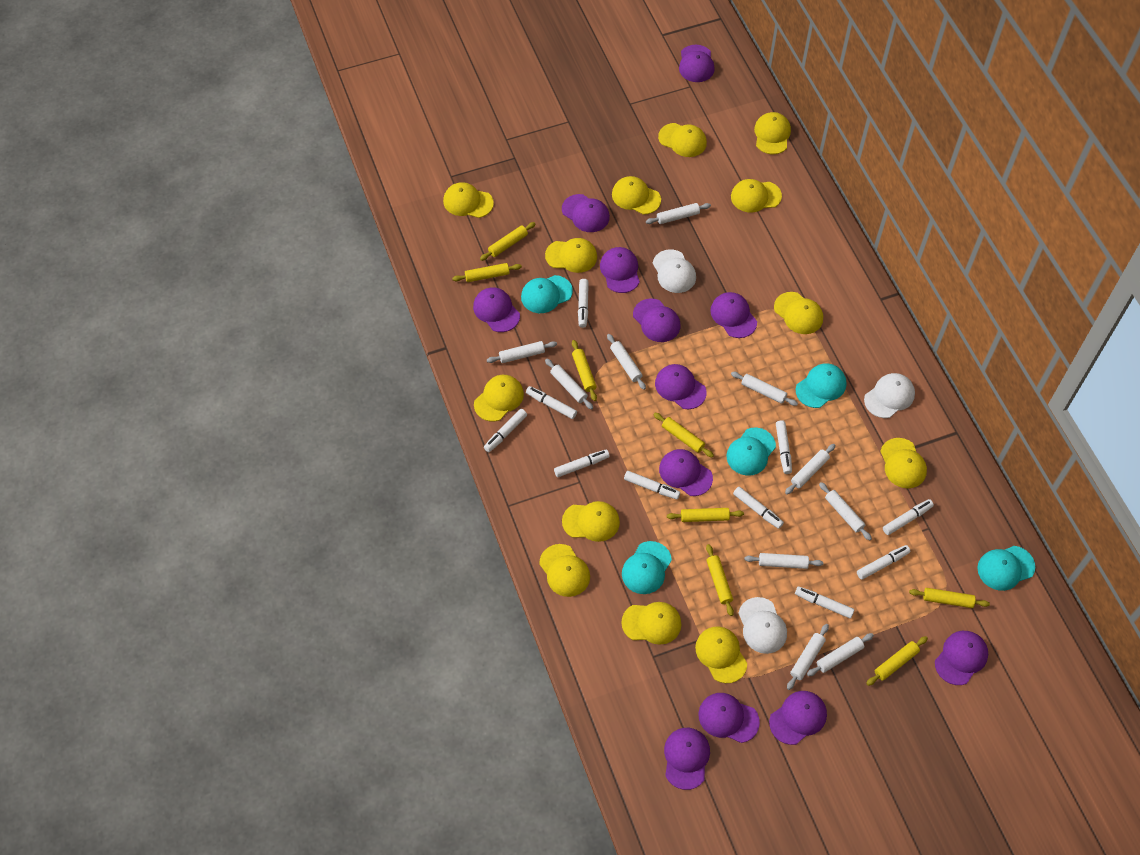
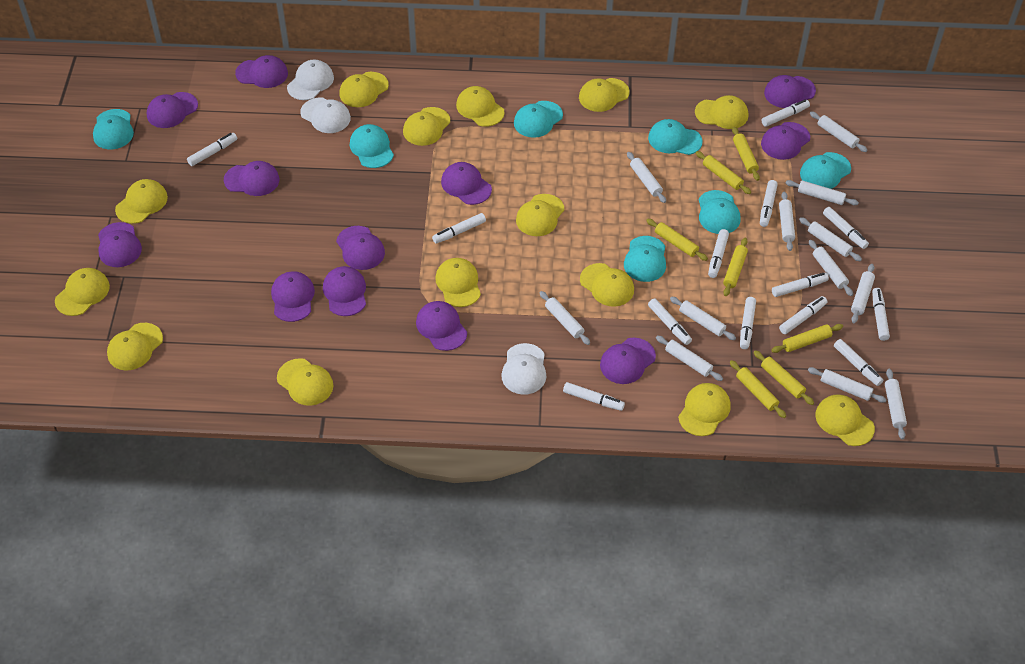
turquoise cap: 5 -> 7
white marker: 10 -> 13
white rolling pin: 10 -> 12
yellow cap: 13 -> 14
yellow rolling pin: 8 -> 7

